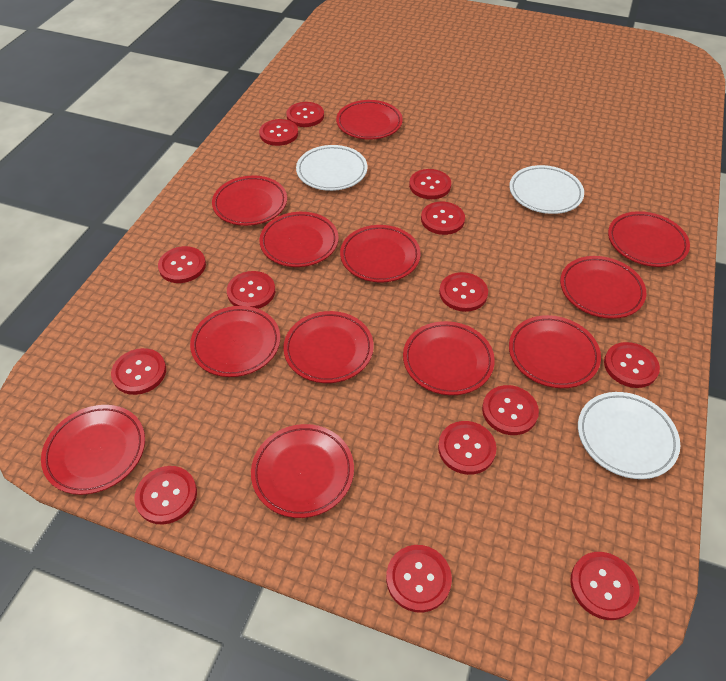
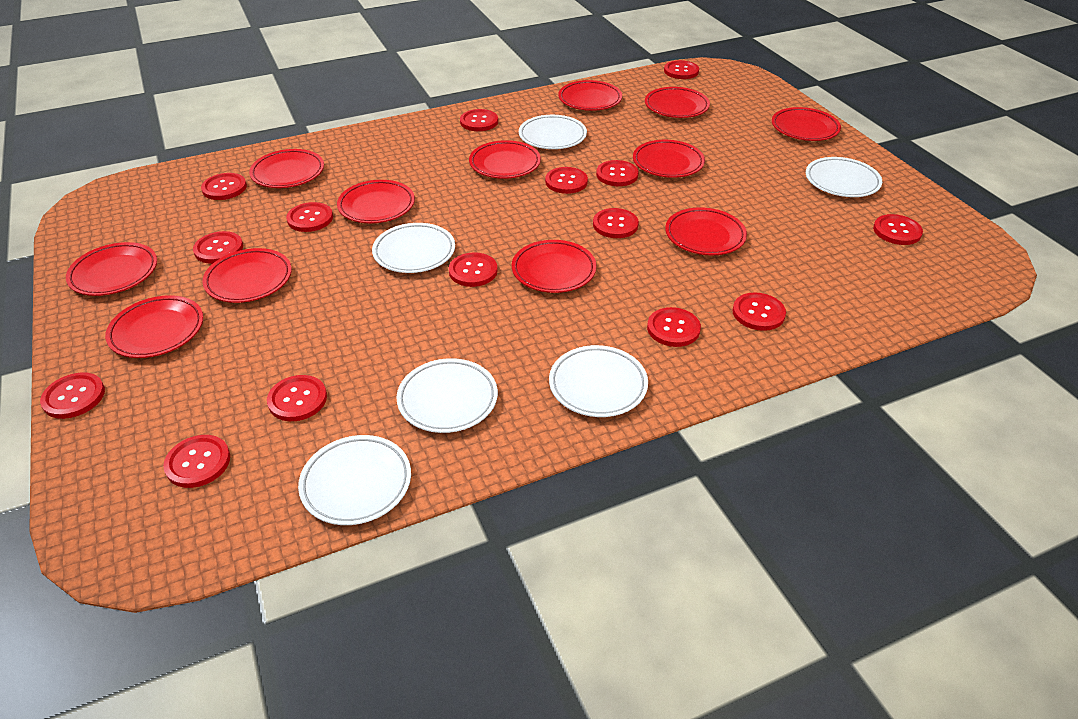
red button: 14 -> 15
white plate: 3 -> 6

